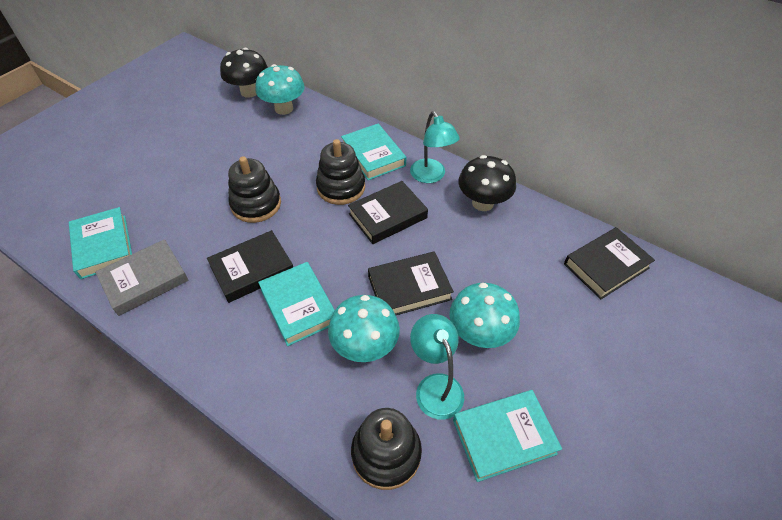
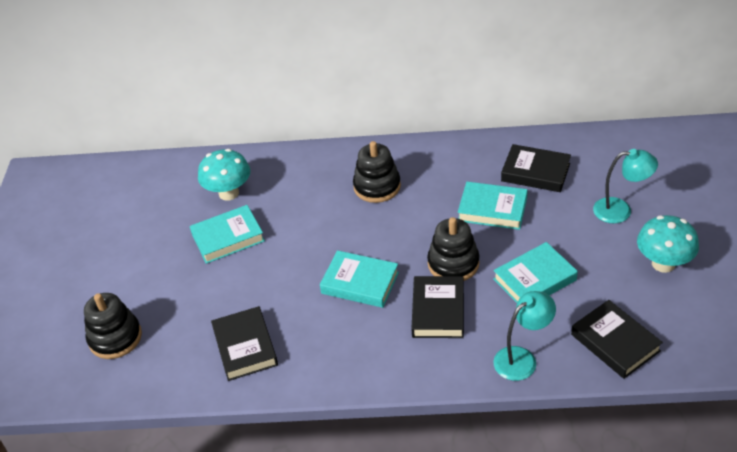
black mushroom: 2 -> 0
grey book: 1 -> 0
turquoise mushroom: 3 -> 2

